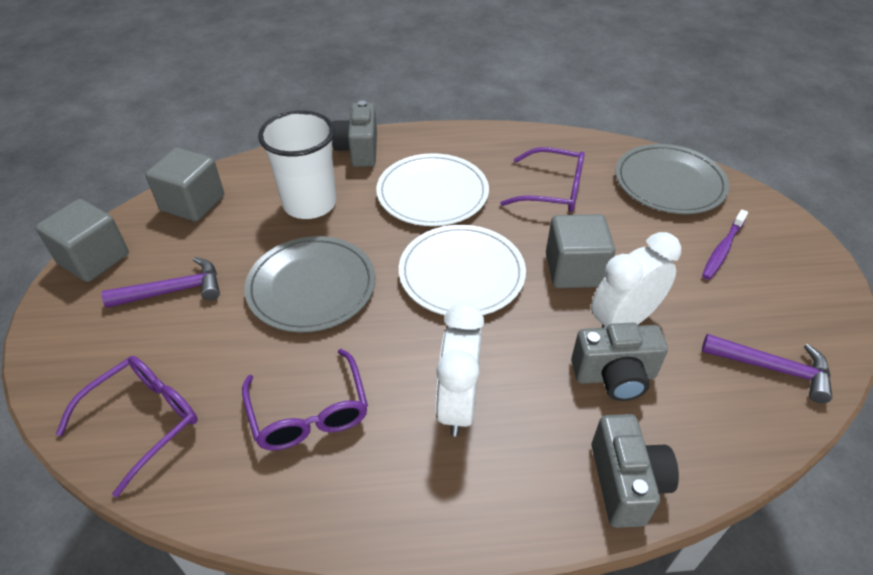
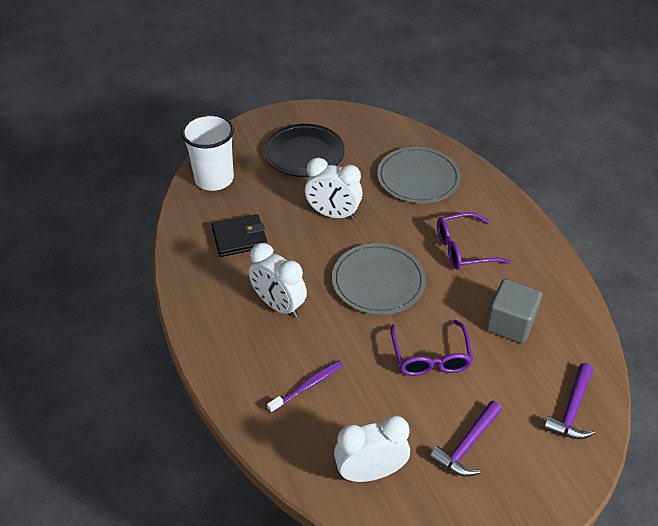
black plate: 0 -> 1
black wallet: 0 -> 1
grey camera: 3 -> 0
grey cube: 3 -> 1
purple glasses: 3 -> 2
white clock: 2 -> 3
white plate: 2 -> 0

